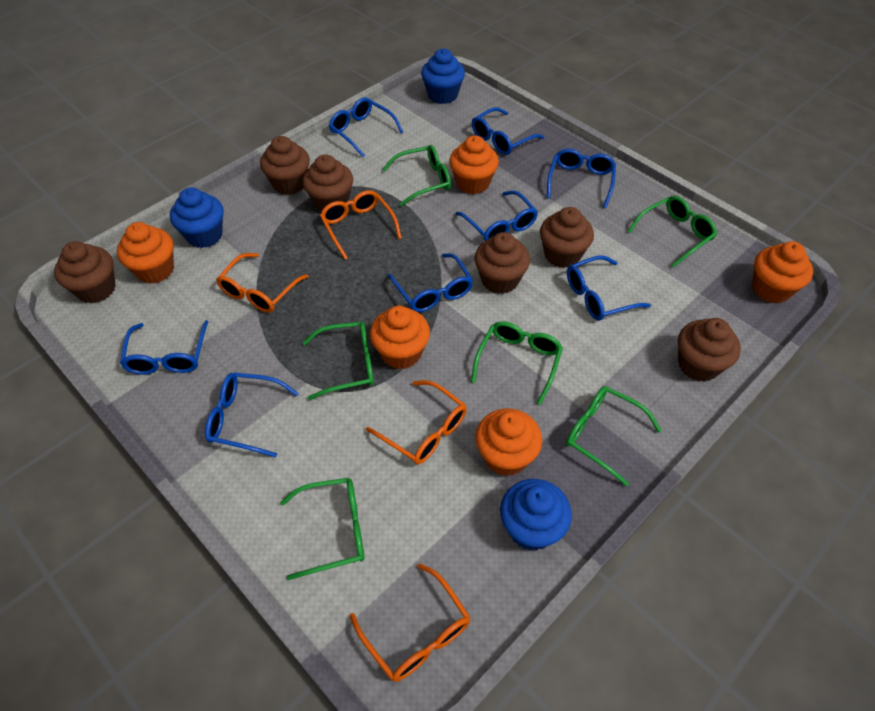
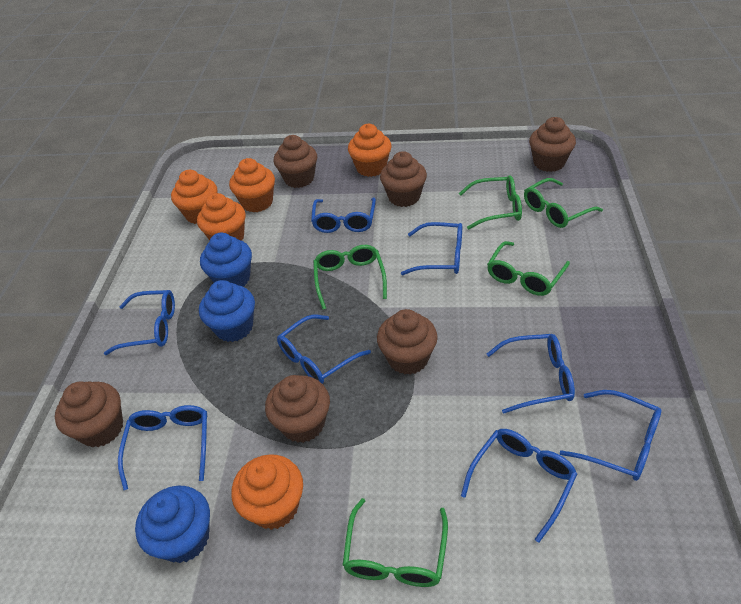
green glasses: 6 -> 5
orange glasses: 4 -> 0

